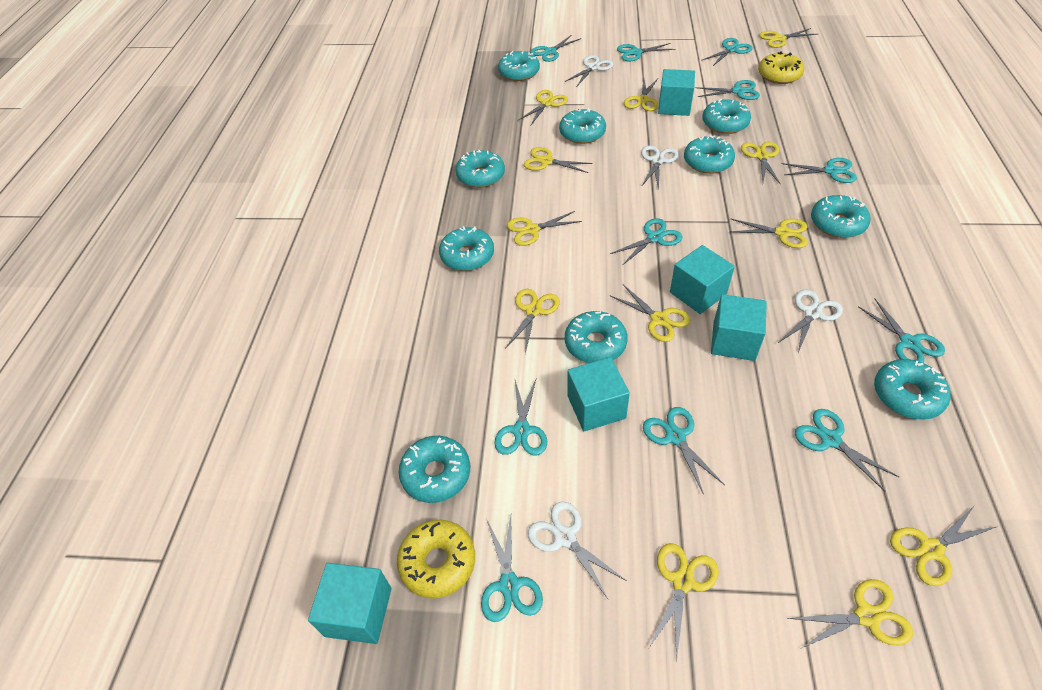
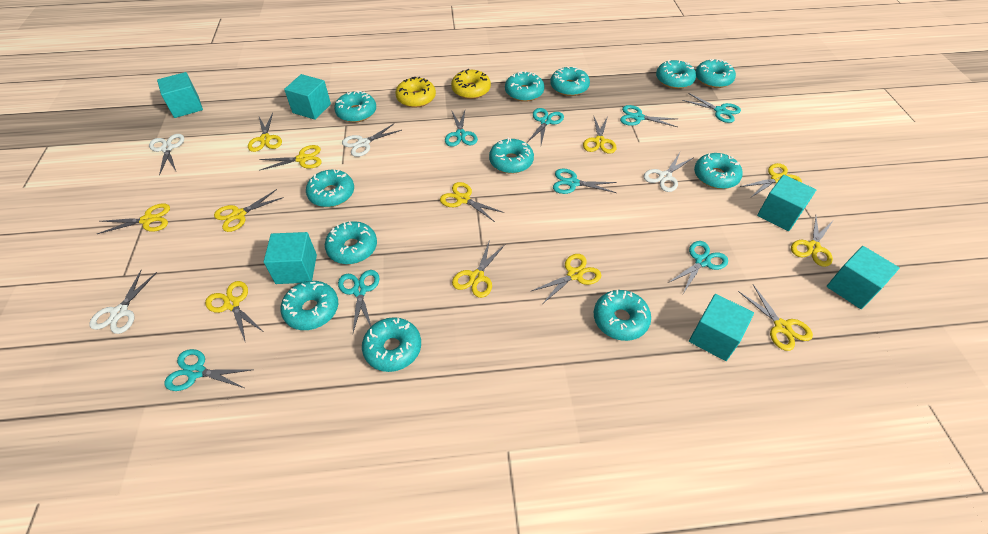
turquoise cube: 5 -> 6
turquoise donut: 10 -> 12
turquoise scissors: 11 -> 8

